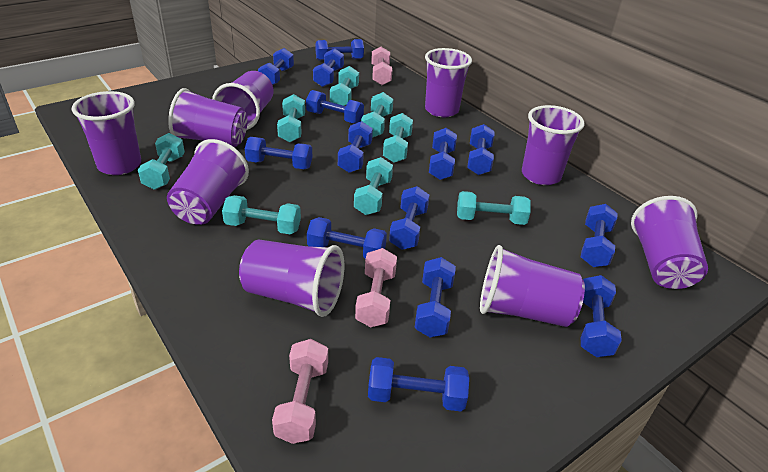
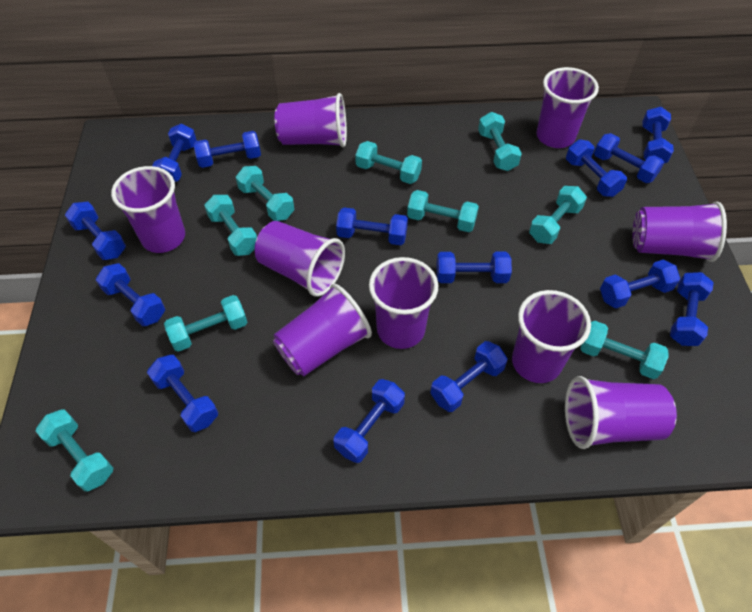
pink dumbbell: 3 -> 0
turquoise dumbbell: 8 -> 9

